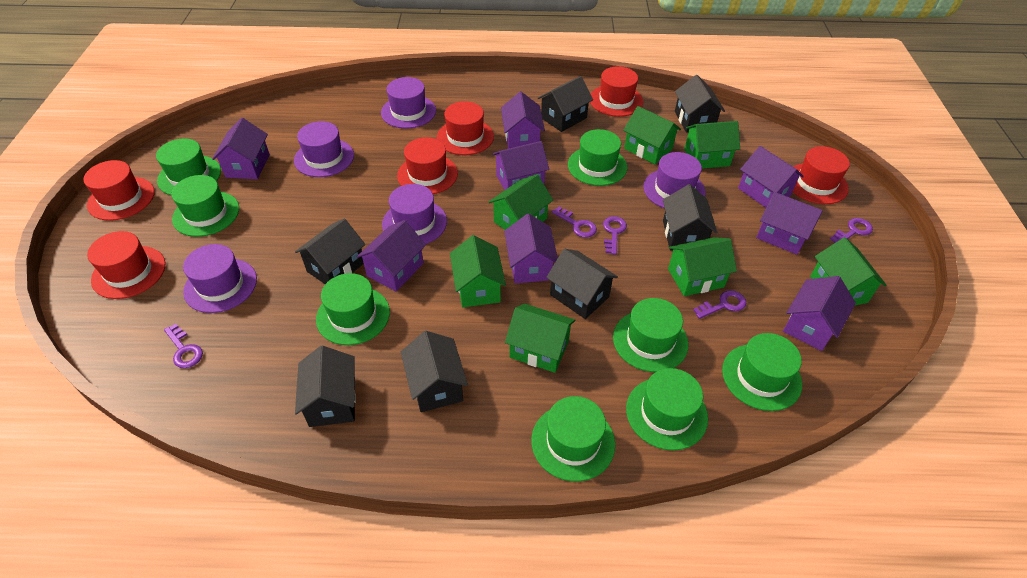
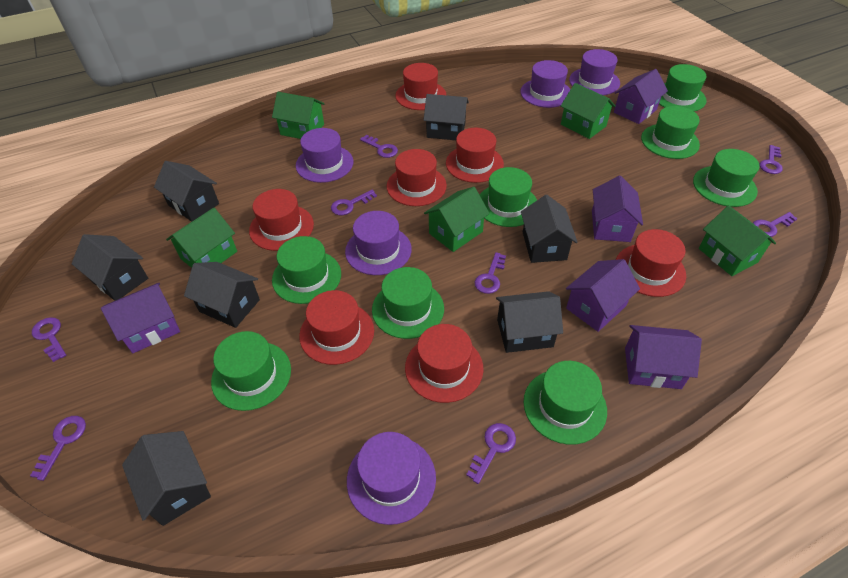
green house: 7 -> 5
purple house: 8 -> 5
purple key: 5 -> 8
red hat: 6 -> 7

